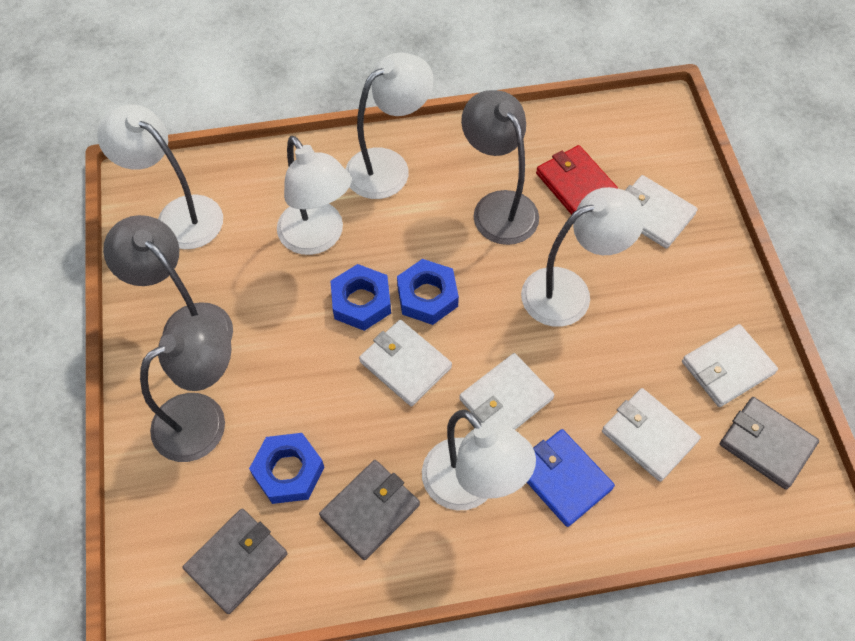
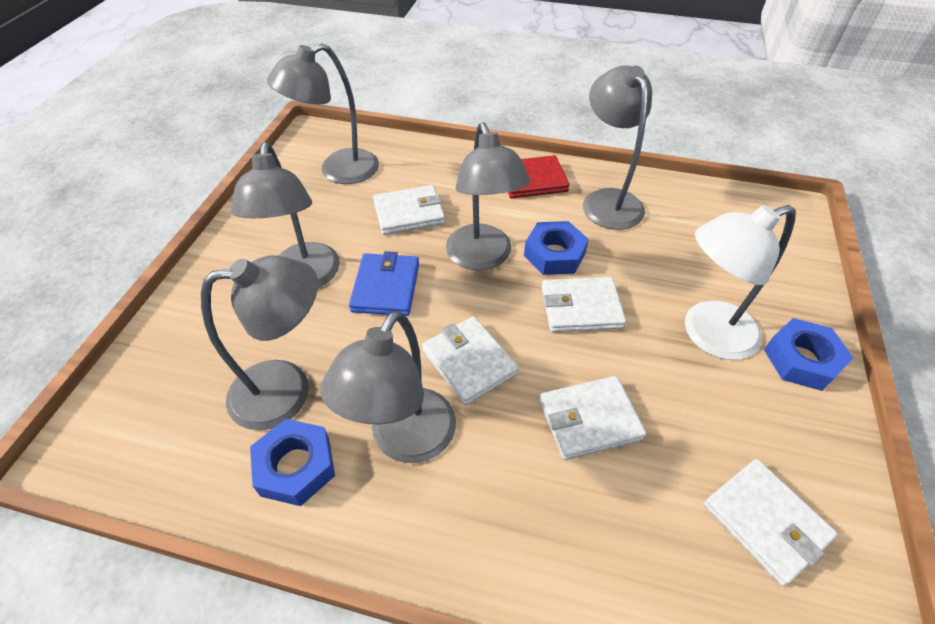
grey lamp: 3 -> 6
grey wallet: 3 -> 0
white lamp: 5 -> 1

